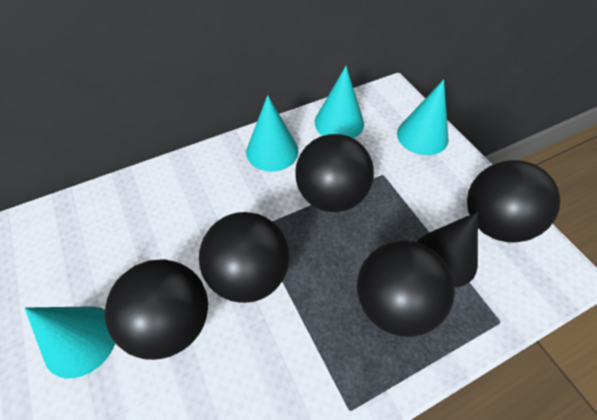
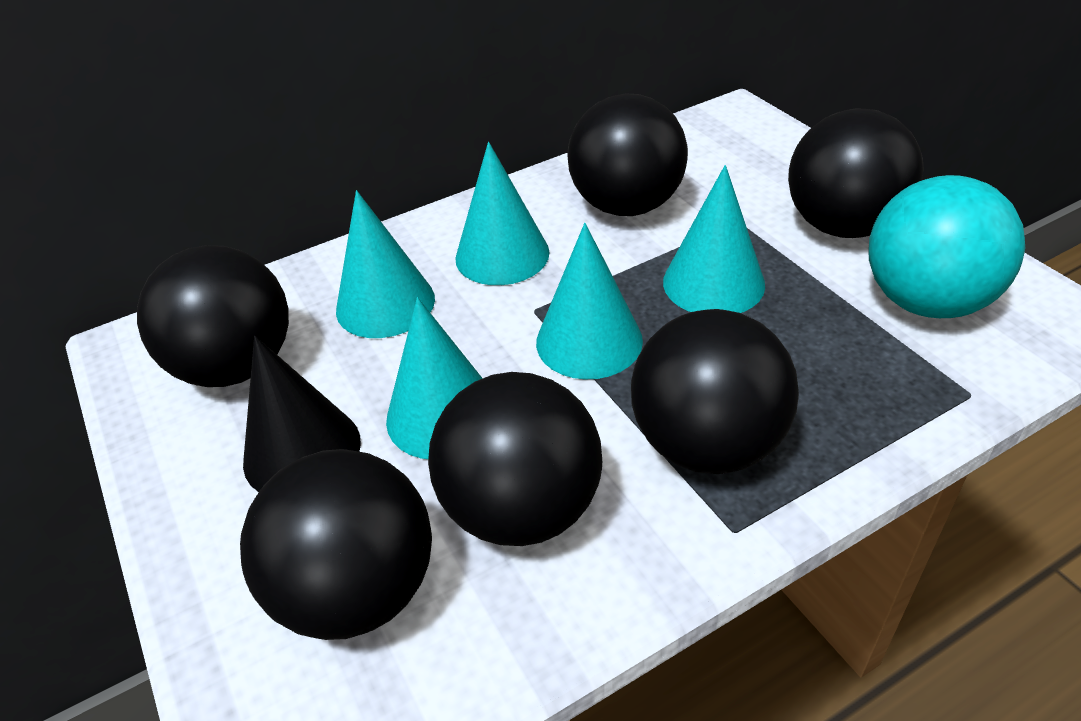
black ball: 5 -> 6
turquoise ball: 0 -> 1
turquoise cone: 4 -> 5

